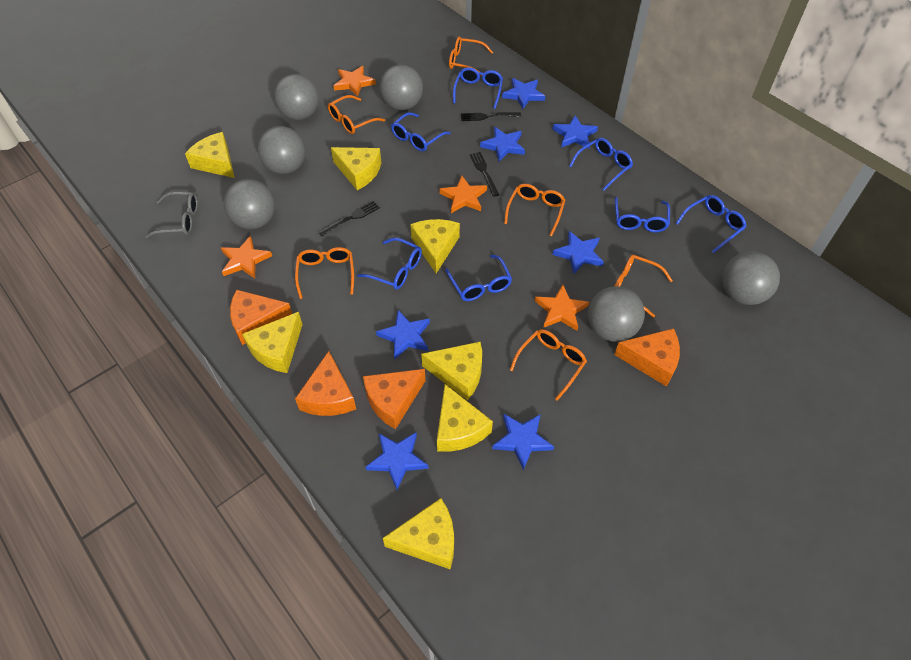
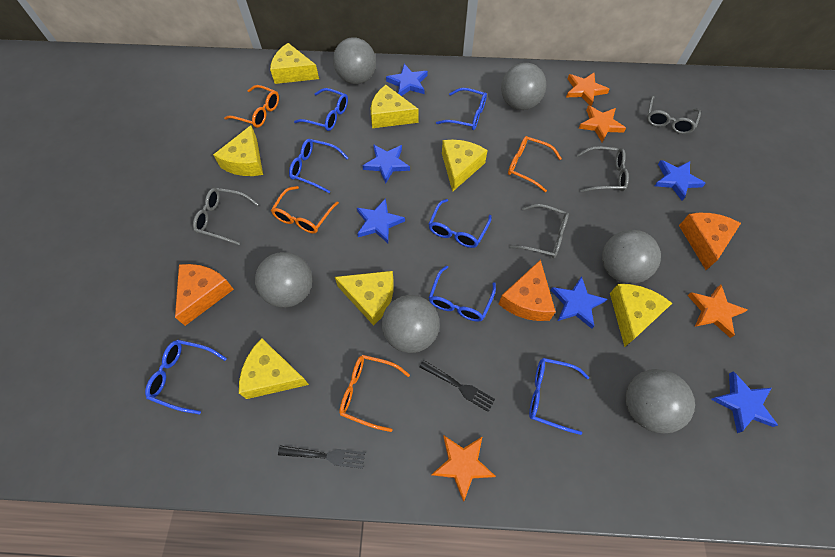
black fork: 3 -> 2
blue star: 7 -> 6
grey glasses: 1 -> 4
orange cheese: 4 -> 3
orange glasses: 6 -> 4

